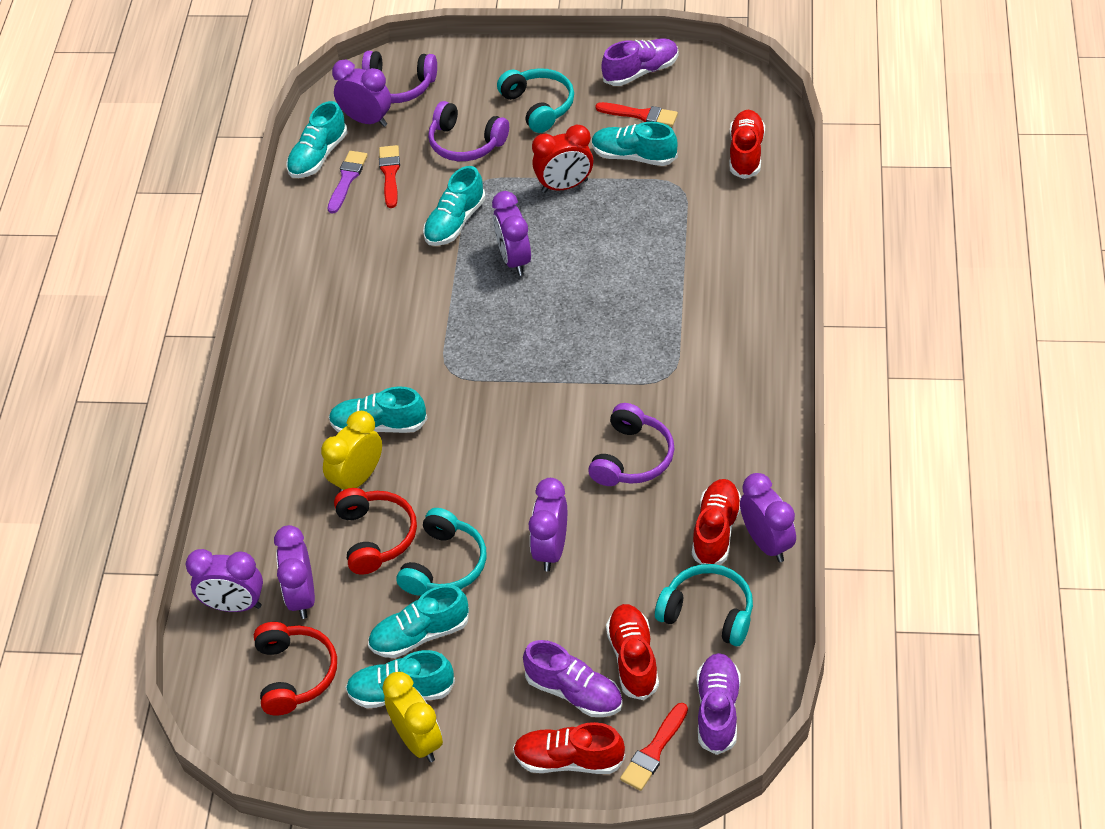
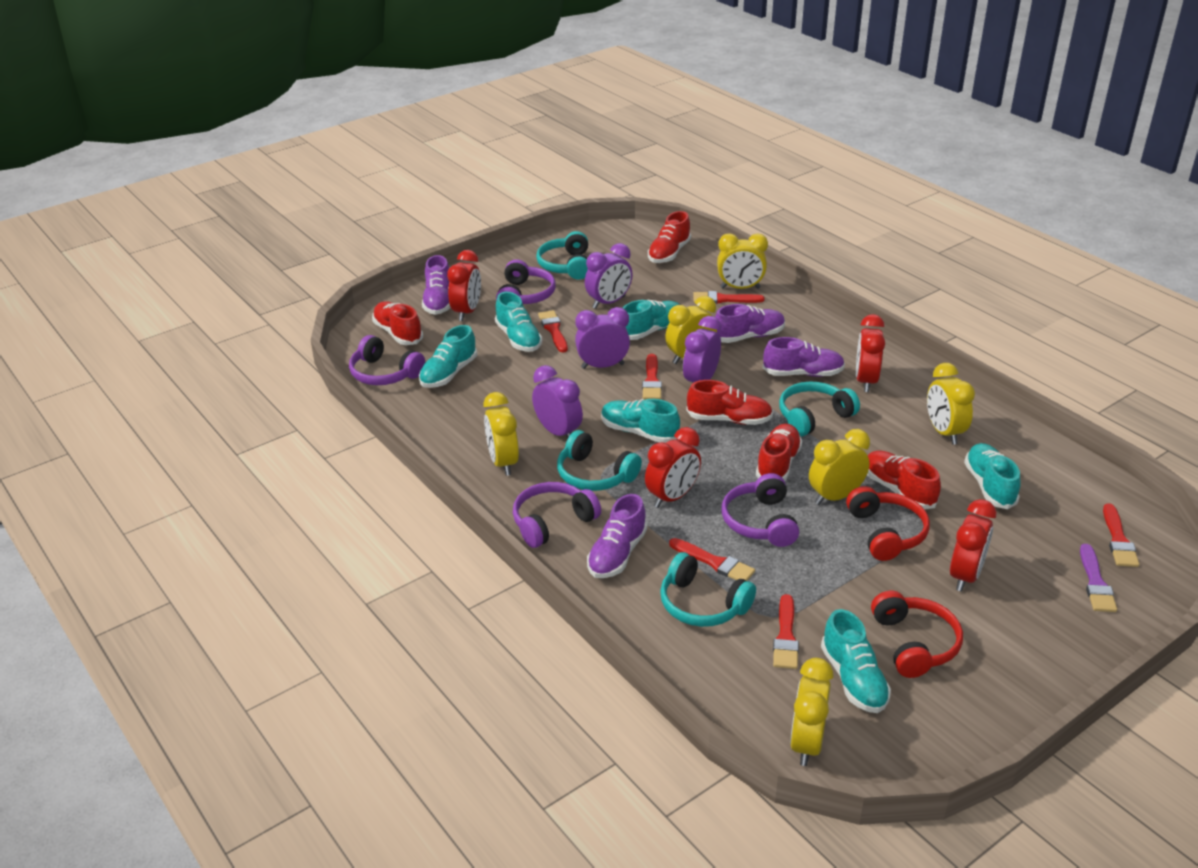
purple clock: 6 -> 4
purple headphones: 3 -> 4
purple shoe: 3 -> 4
red brush: 3 -> 6
red clock: 1 -> 4
red shoe: 4 -> 5
turquoise headphones: 3 -> 4
yellow clock: 2 -> 6

